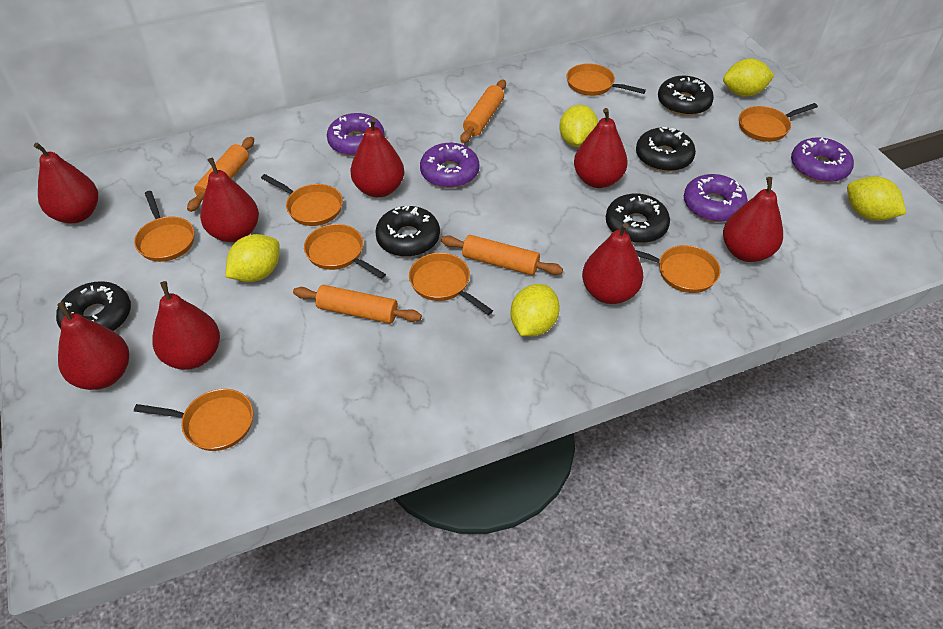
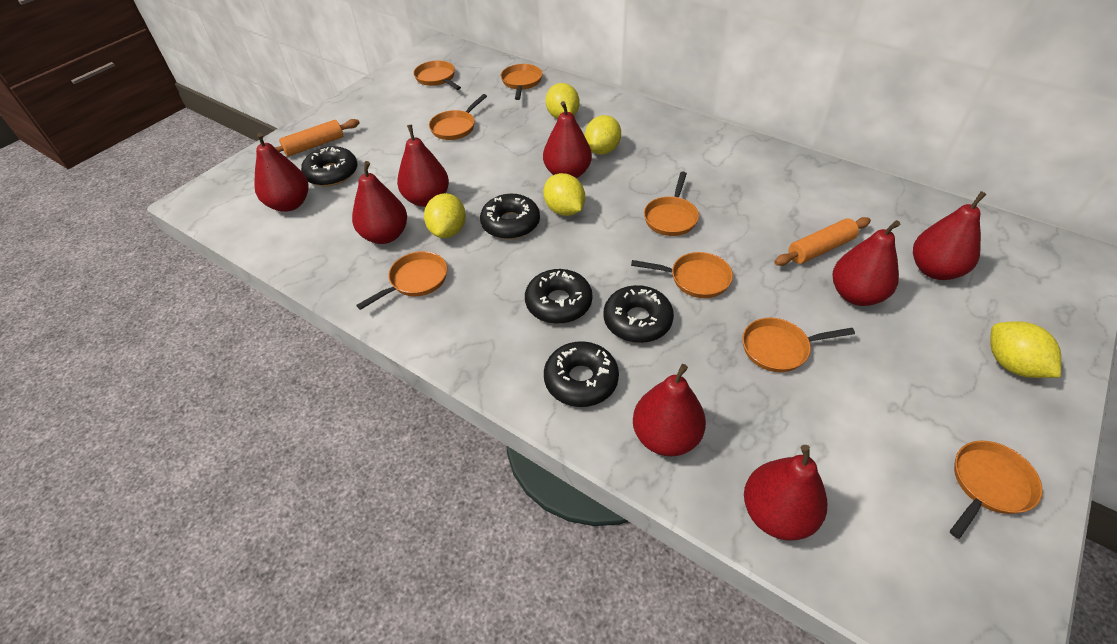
orange rolling pin: 4 -> 2
purple donut: 4 -> 0

